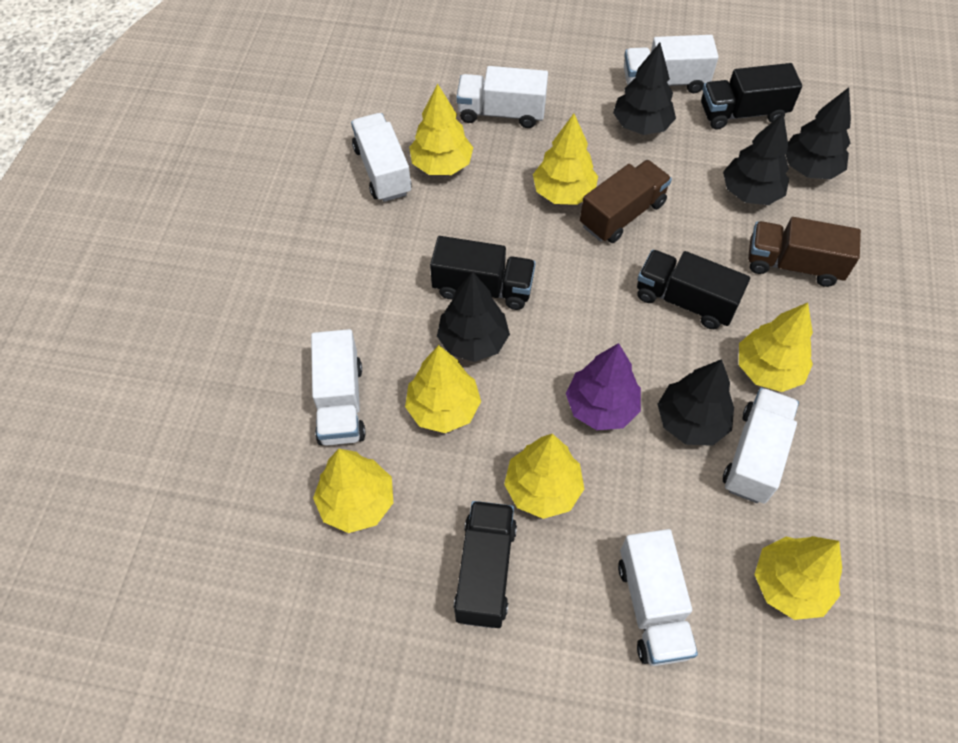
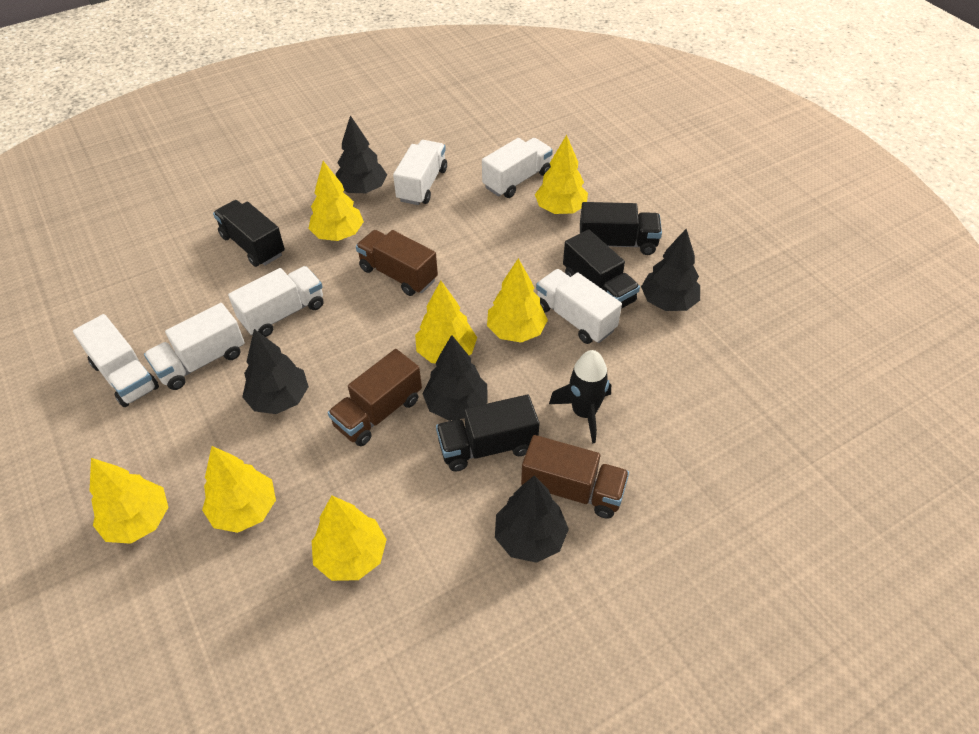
black rocket: 0 -> 1
brown truck: 2 -> 3
purple tree: 1 -> 0

